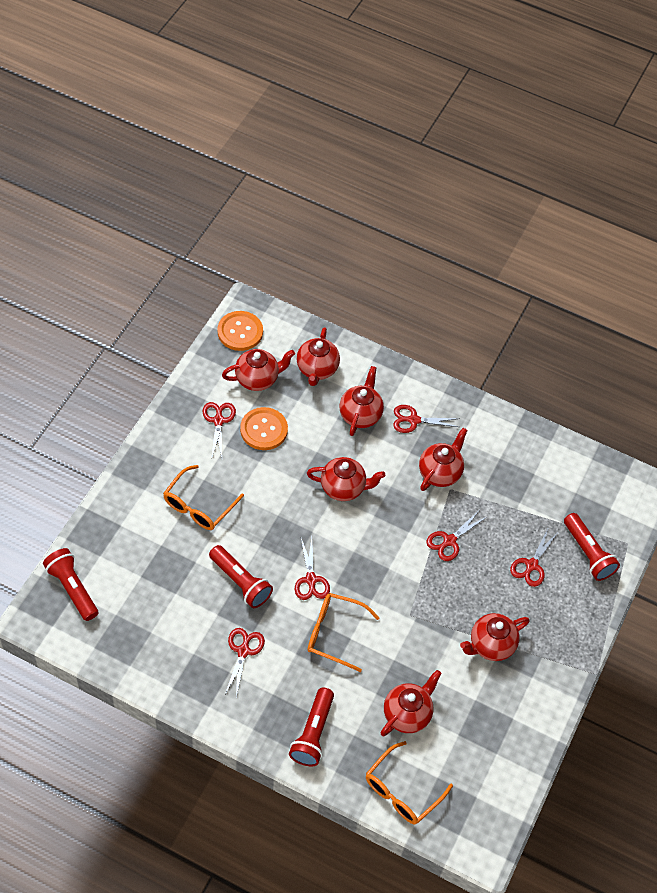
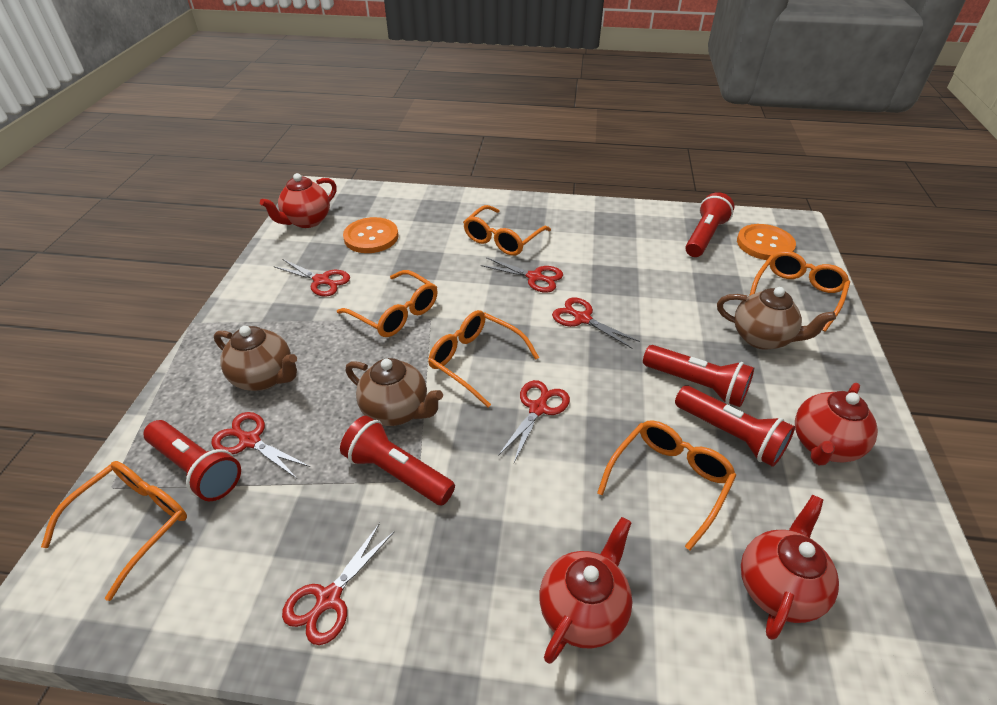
brown teapot: 0 -> 3
orange glasses: 3 -> 6
red flashlight: 4 -> 5
red teapot: 7 -> 4

